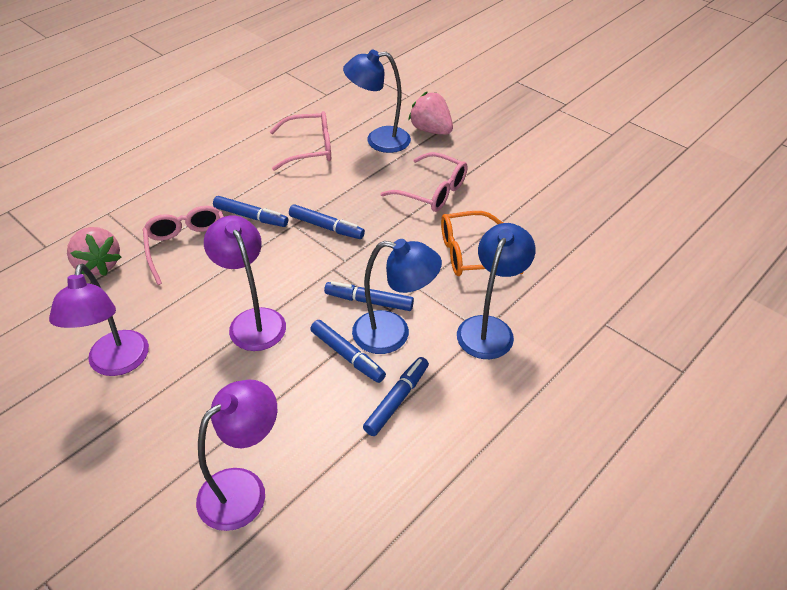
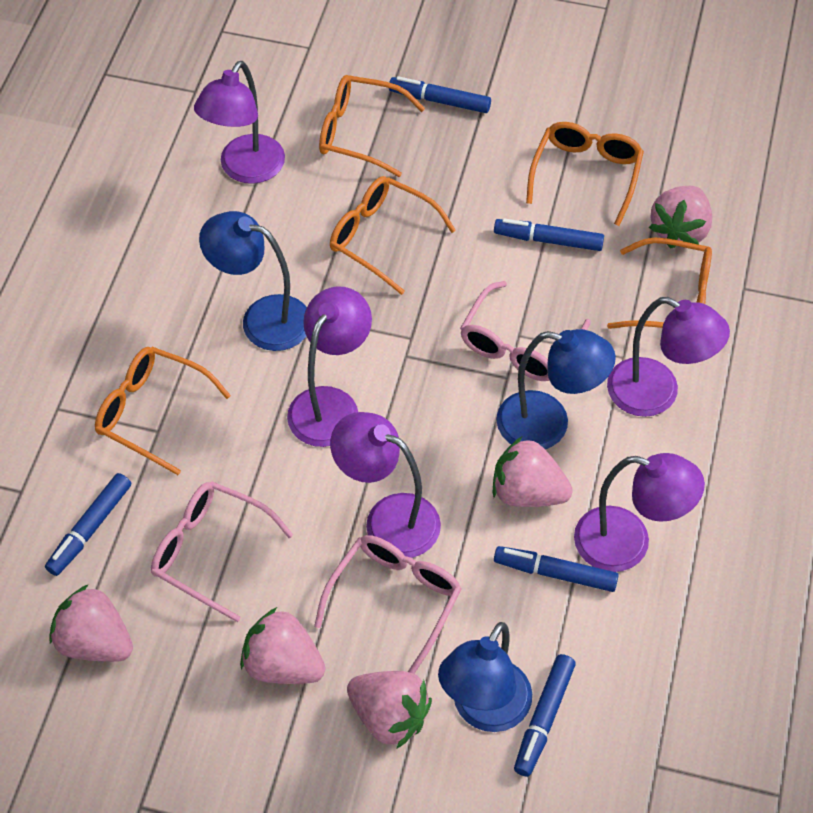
orange glasses: 1 -> 5
pink strawberry: 2 -> 5
purple lamp: 3 -> 5

